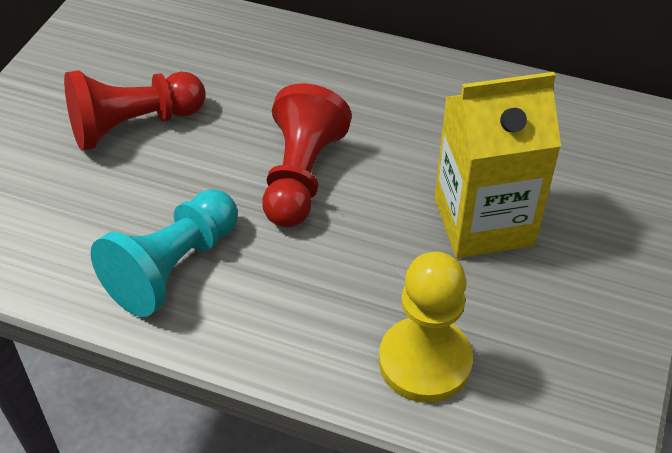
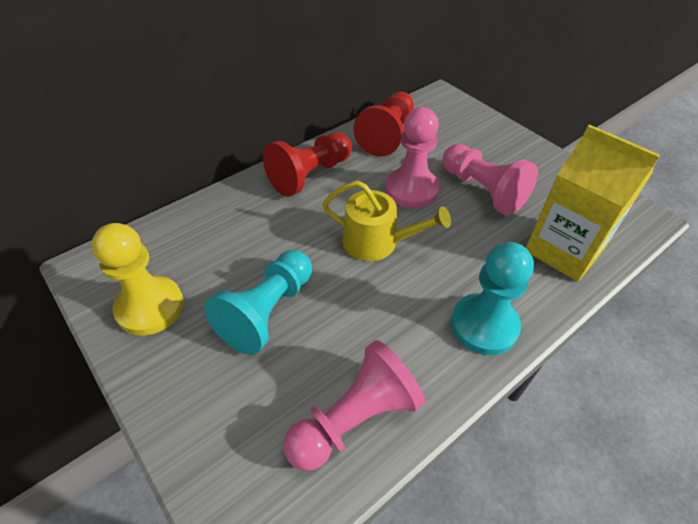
pink pawn: 0 -> 3
turquoise pawn: 1 -> 2
yellow watering can: 0 -> 1

